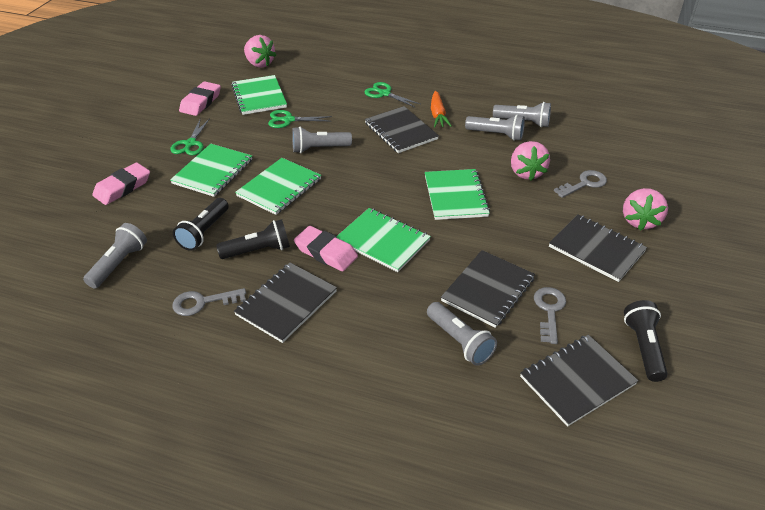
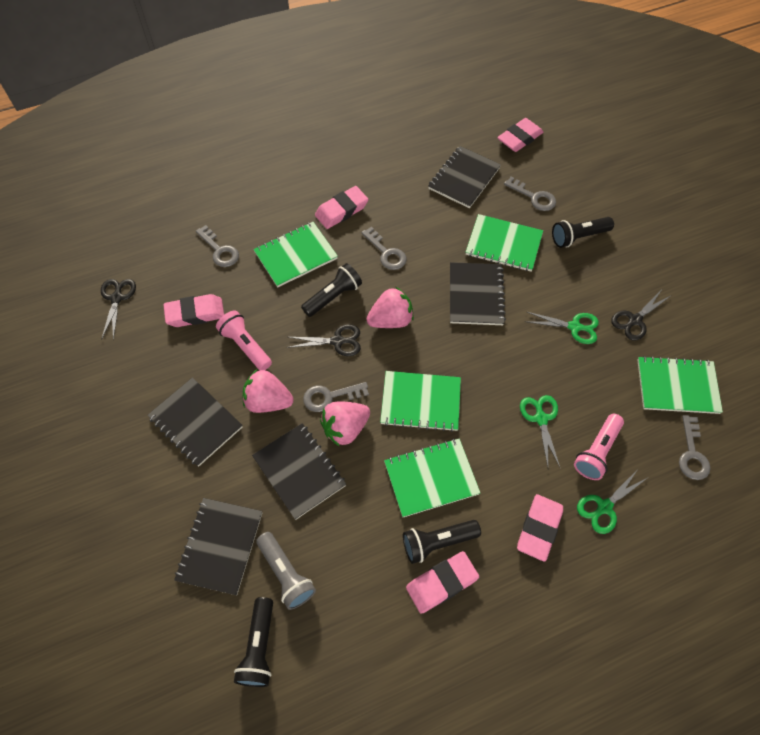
black flashlight: 3 -> 4
black scissors: 0 -> 3
grey flashlight: 5 -> 1
grey key: 3 -> 5
orange carrot: 1 -> 0
pink eraser: 3 -> 5
pink flashlight: 0 -> 2

